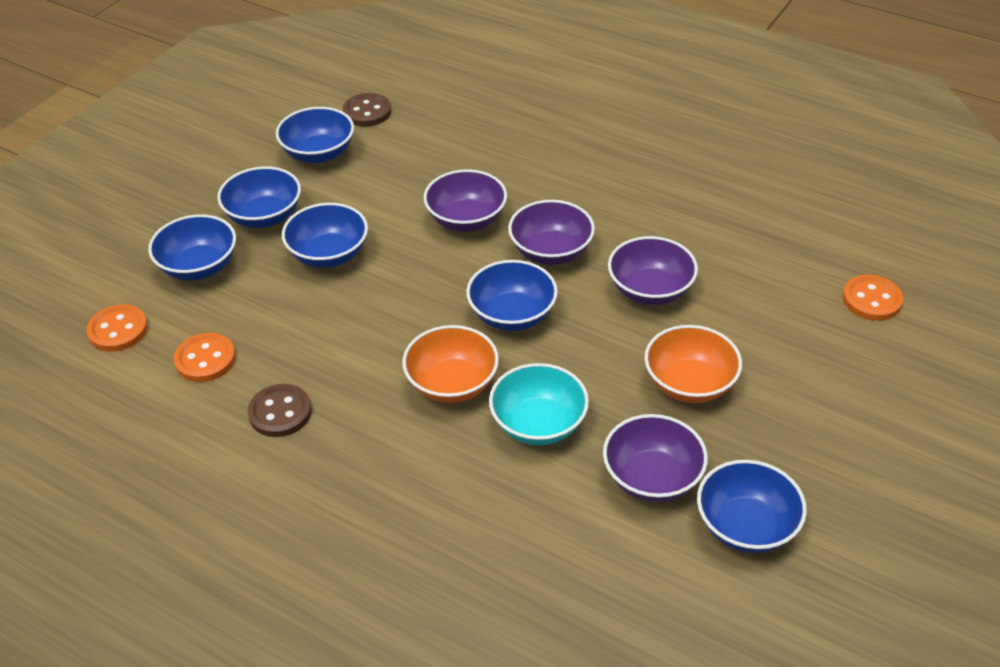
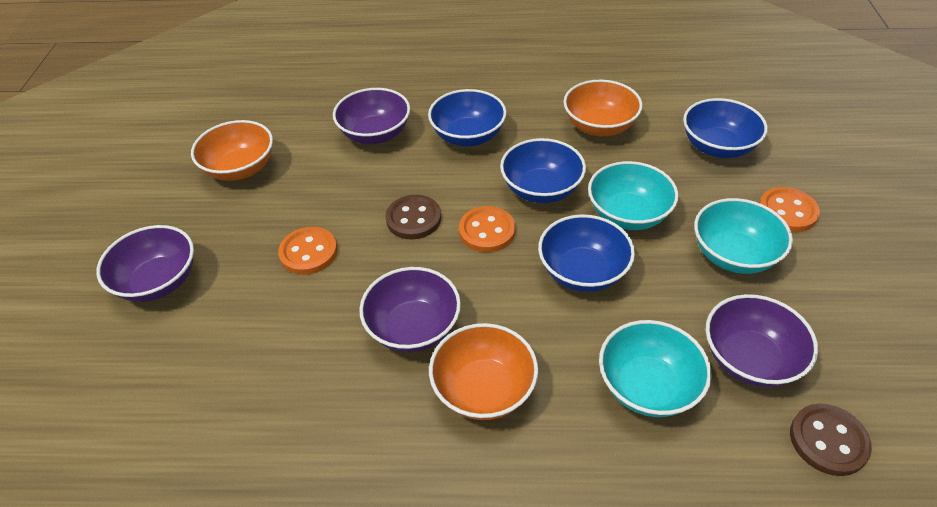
blue bowl: 6 -> 4
orange bowl: 2 -> 3
turquoise bowl: 1 -> 3

